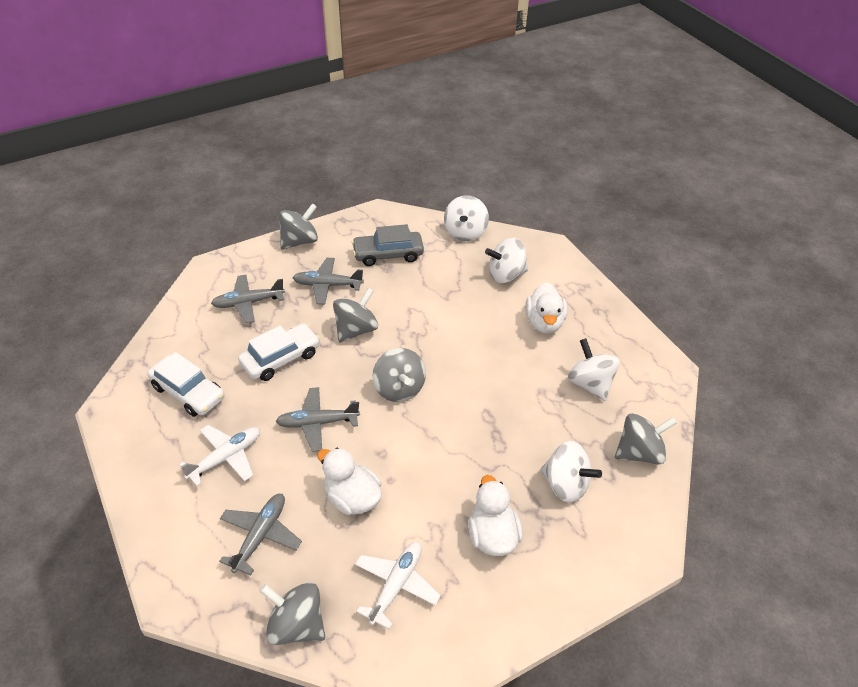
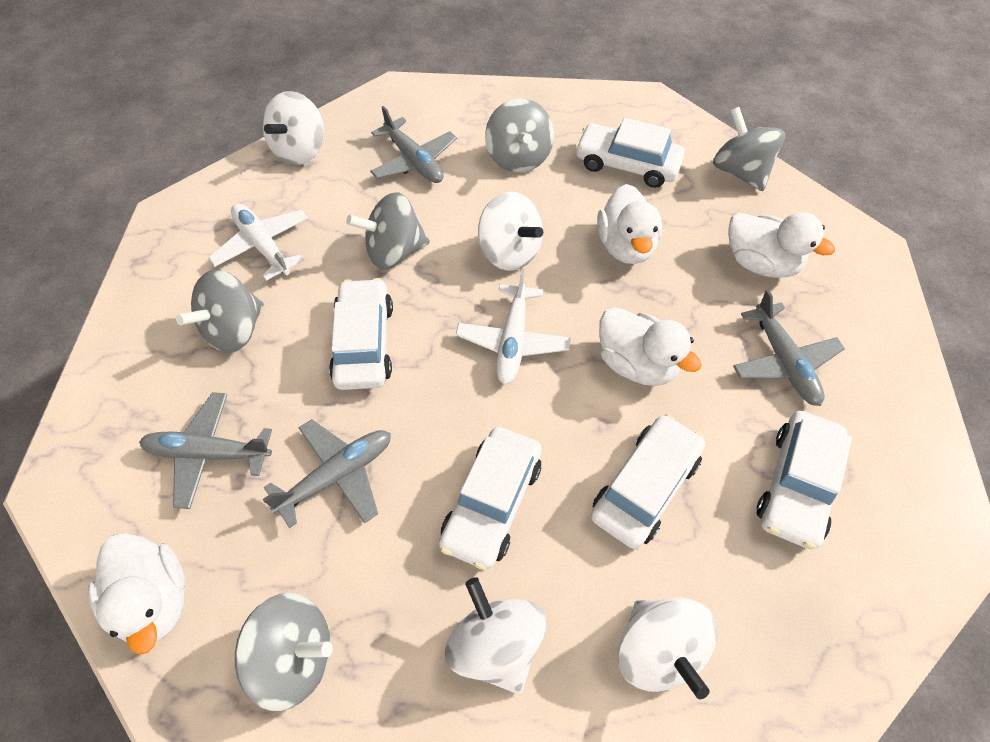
grey car: 1 -> 0
white car: 2 -> 5
white duck: 3 -> 4

